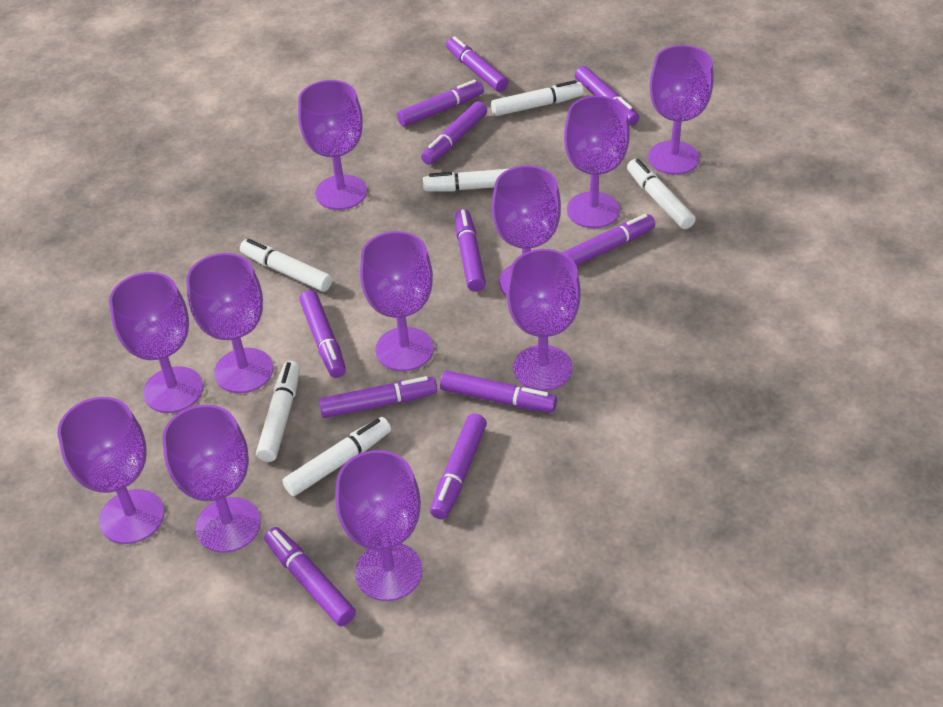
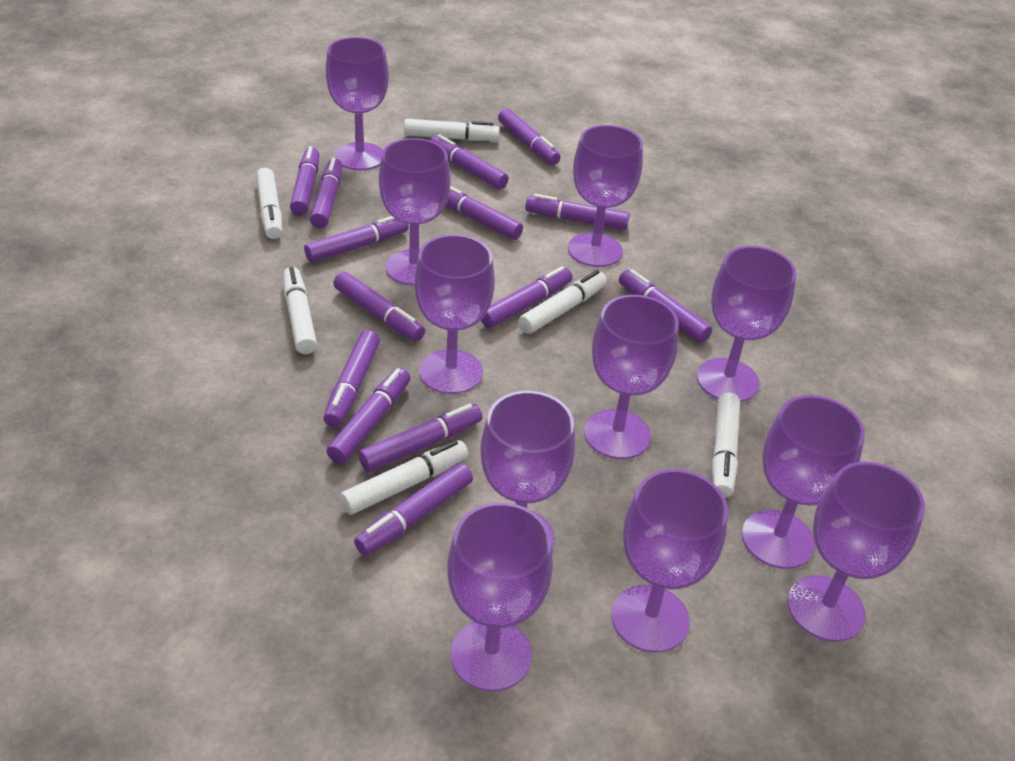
purple marker: 11 -> 14

